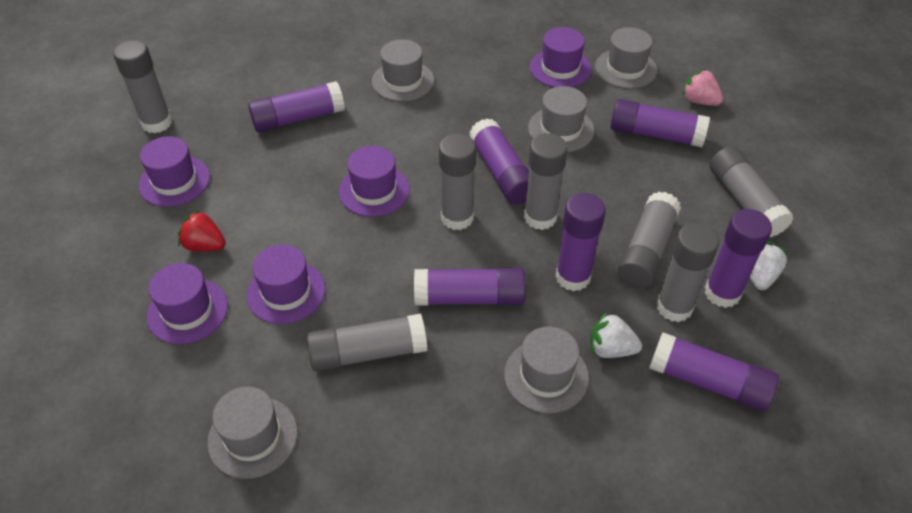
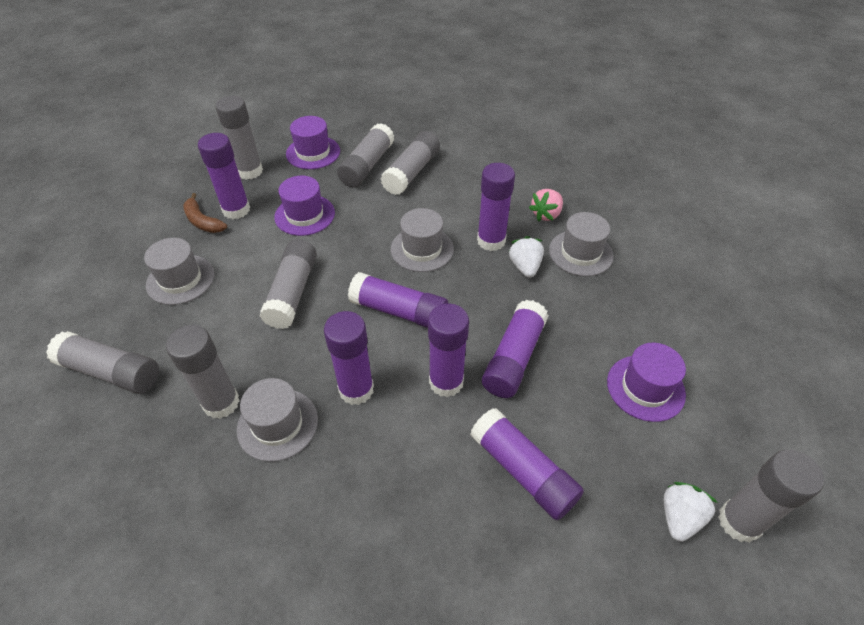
brown banana: 0 -> 1
grey hat: 5 -> 4
purple hat: 5 -> 3
red strawberry: 1 -> 0

